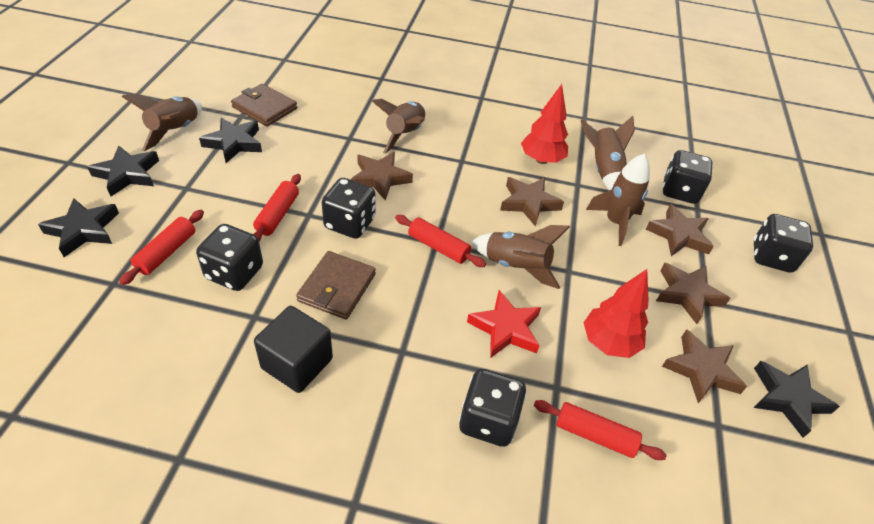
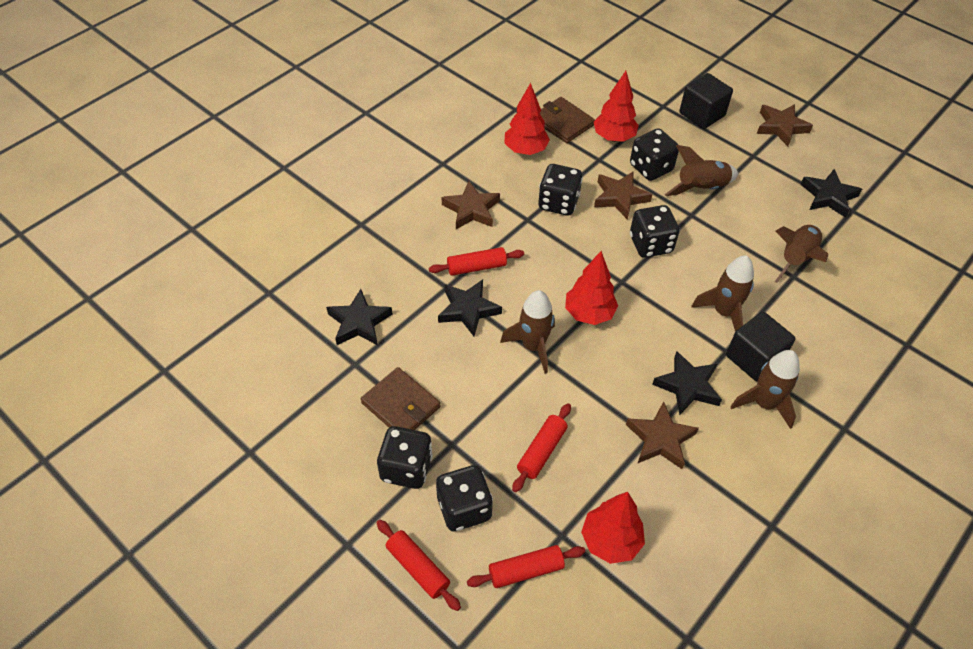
black cube: 1 -> 2
brown star: 5 -> 4
red star: 1 -> 0
red tree: 2 -> 4

